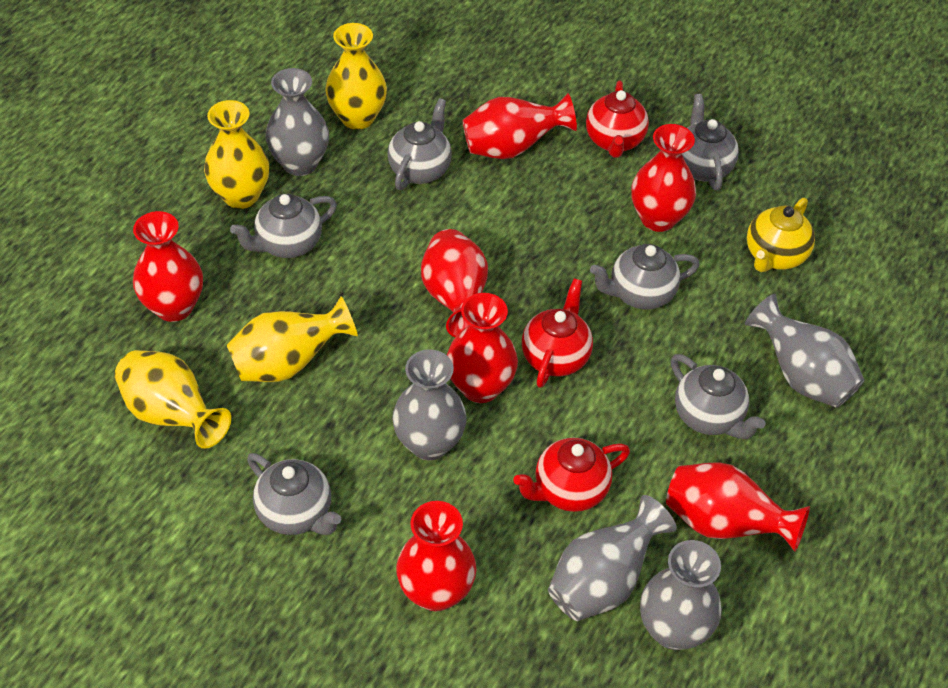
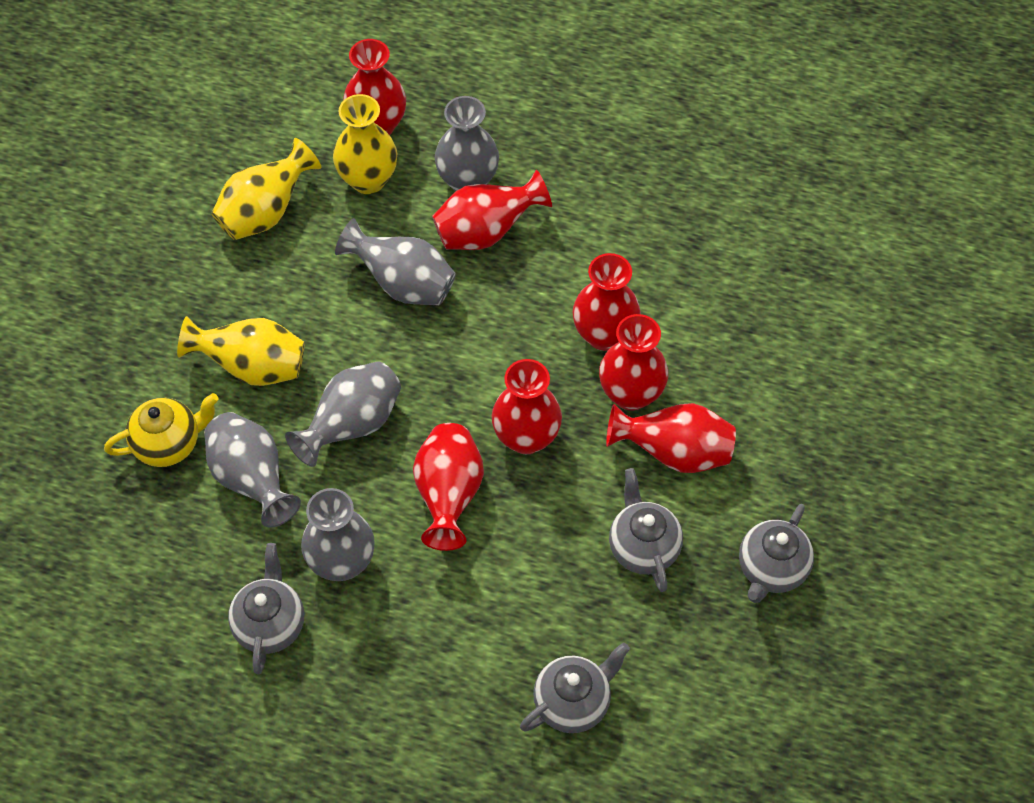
grey teapot: 6 -> 4
red teapot: 3 -> 0
yellow vase: 4 -> 3

